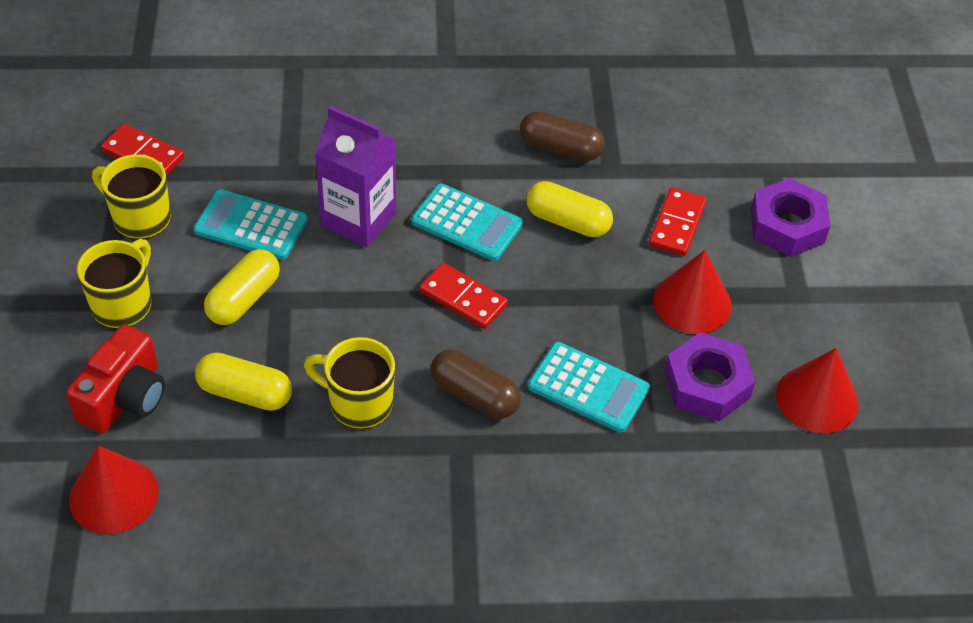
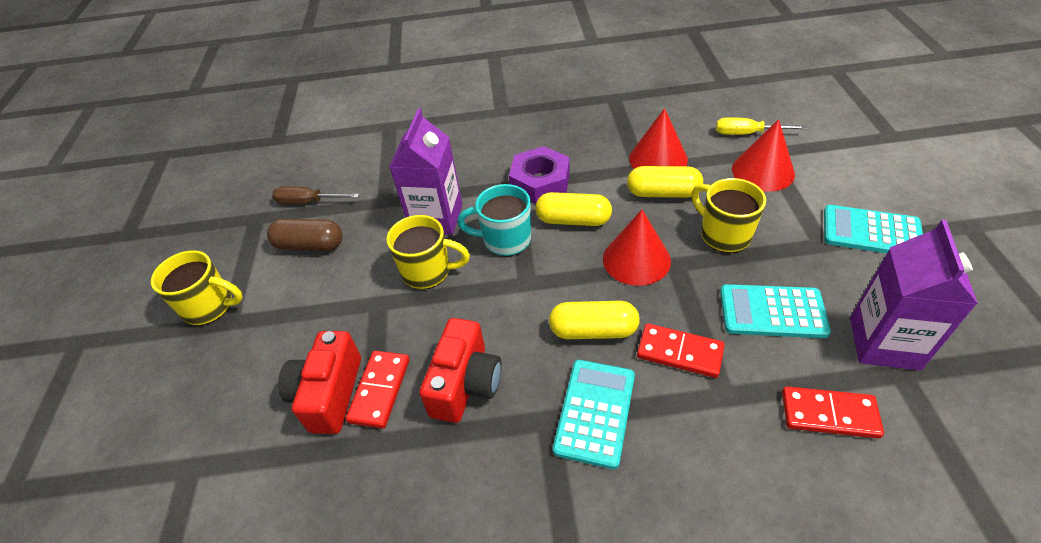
brown capsule: 2 -> 1
brown screwdriver: 0 -> 1
purple carton: 1 -> 2
purple nut: 2 -> 1
red camera: 1 -> 2
turquoise mug: 0 -> 1
yellow screwdriver: 0 -> 1

